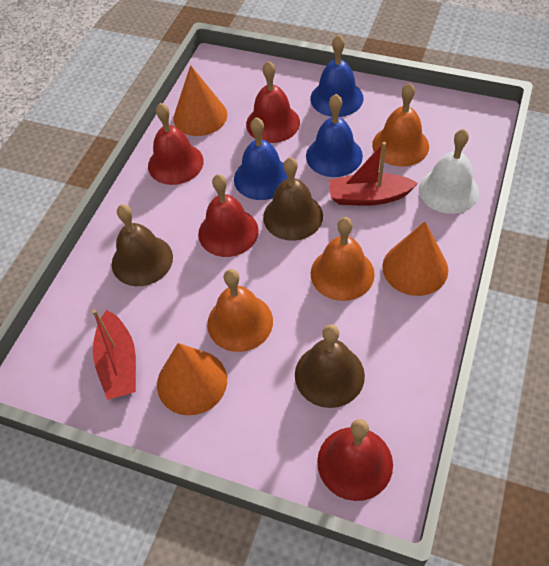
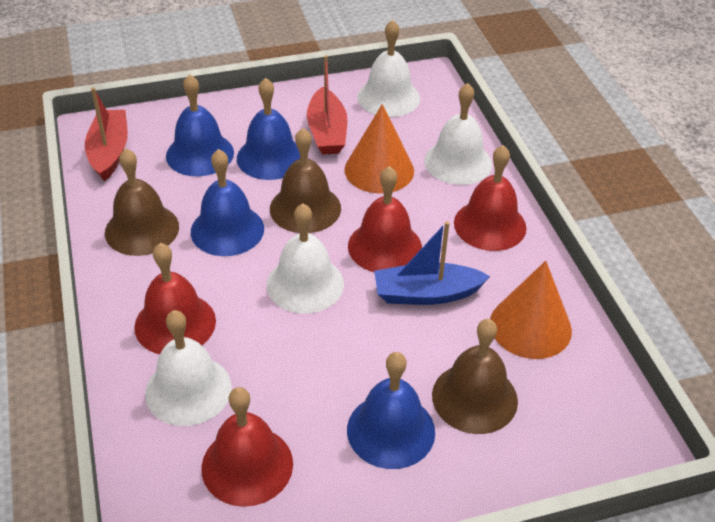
blue bell: 3 -> 4
blue boat: 0 -> 1
orange bell: 3 -> 0
orange cone: 3 -> 2
white bell: 1 -> 4

